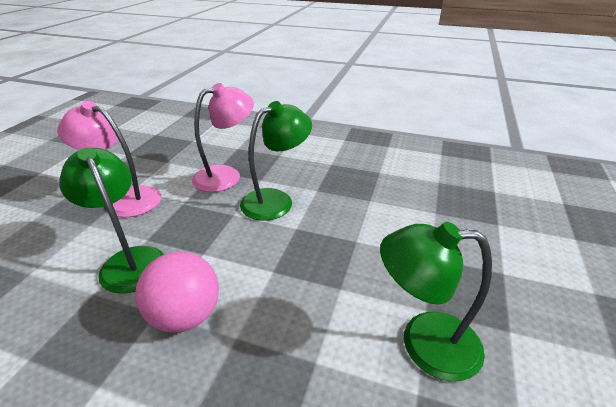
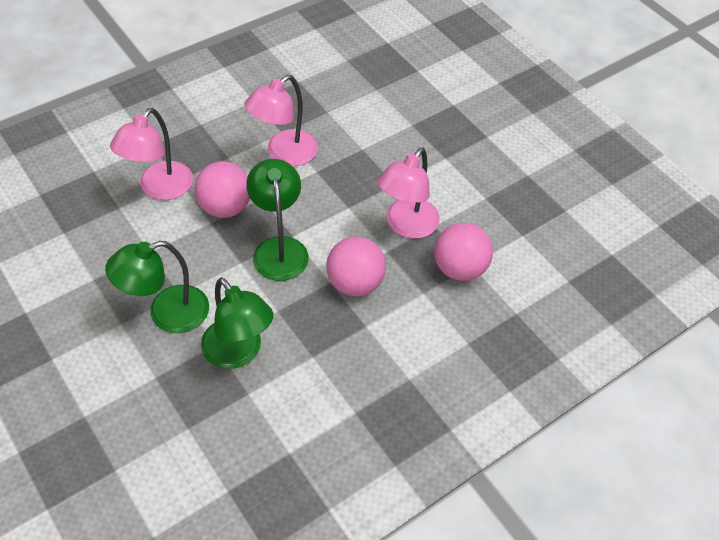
pink ball: 1 -> 3
pink lamp: 2 -> 3

